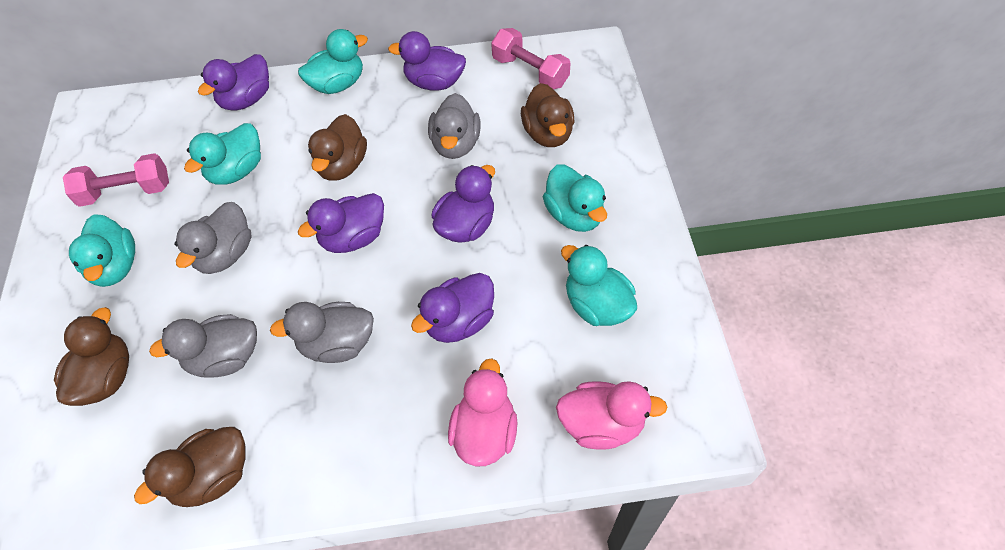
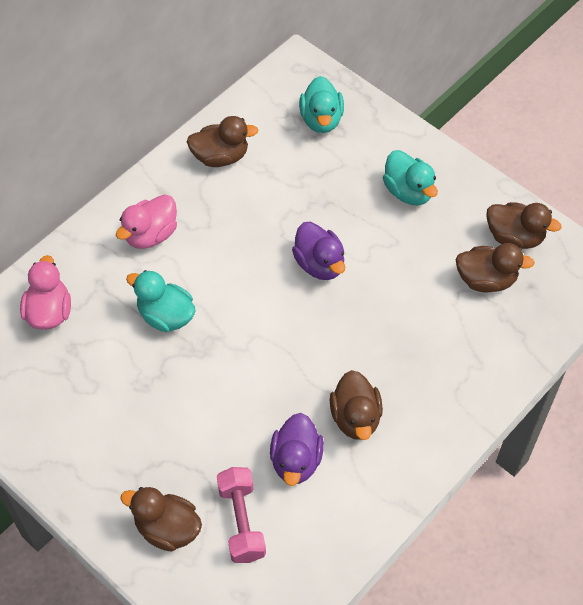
brown duck: 4 -> 5
grey duck: 4 -> 0
pink dumbbell: 2 -> 1
purple duck: 5 -> 2
turquoise duck: 5 -> 3

